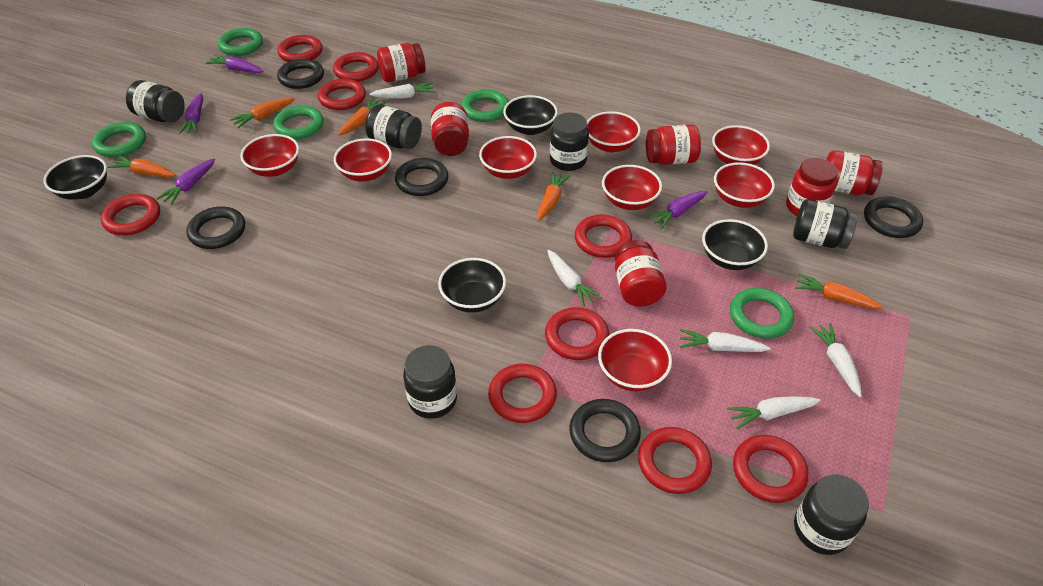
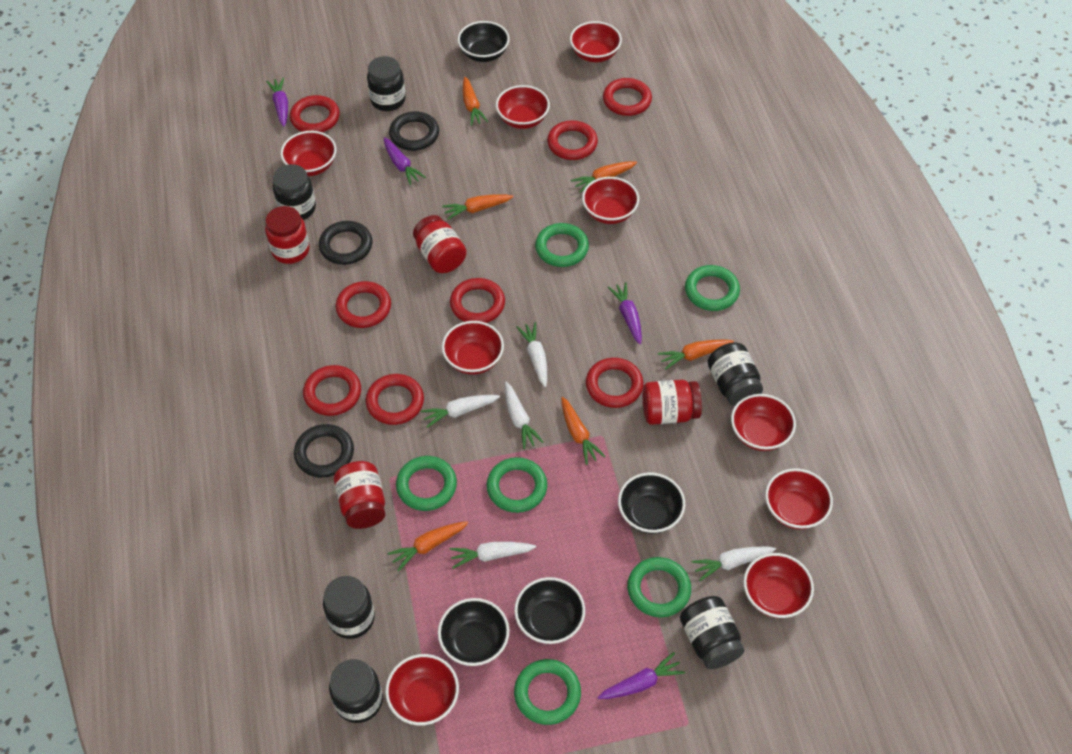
black ring: 5 -> 3
green ring: 5 -> 6
orange carrot: 5 -> 6
red bowl: 8 -> 9
red jar: 6 -> 4
red ring: 9 -> 8

